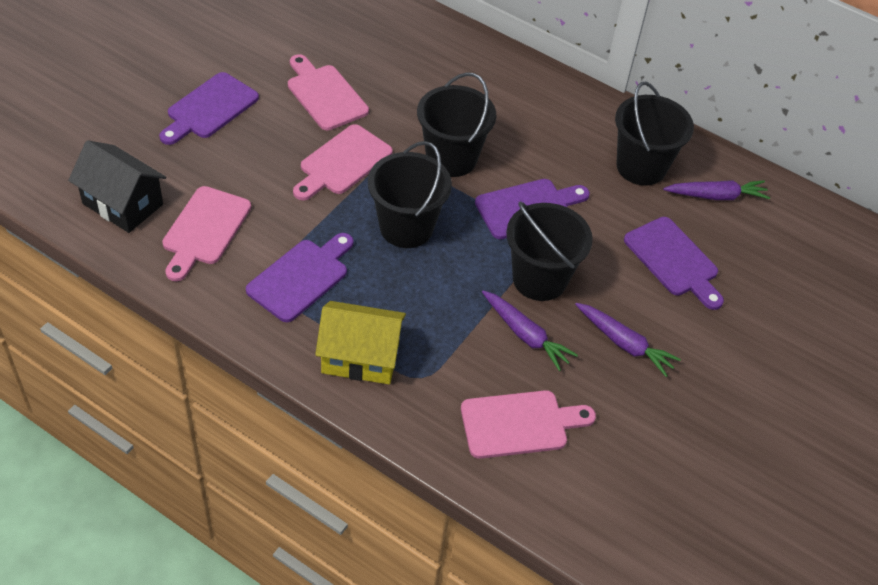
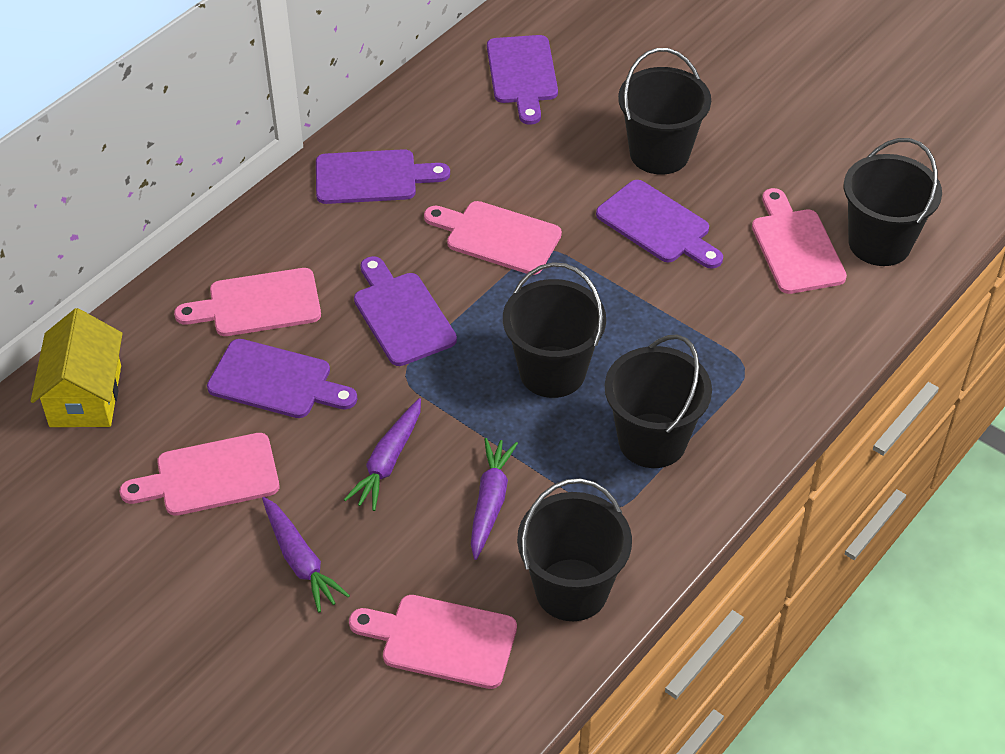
black bucket: 4 -> 5
black house: 1 -> 0
pink cutting board: 4 -> 5
purple cutting board: 4 -> 5

